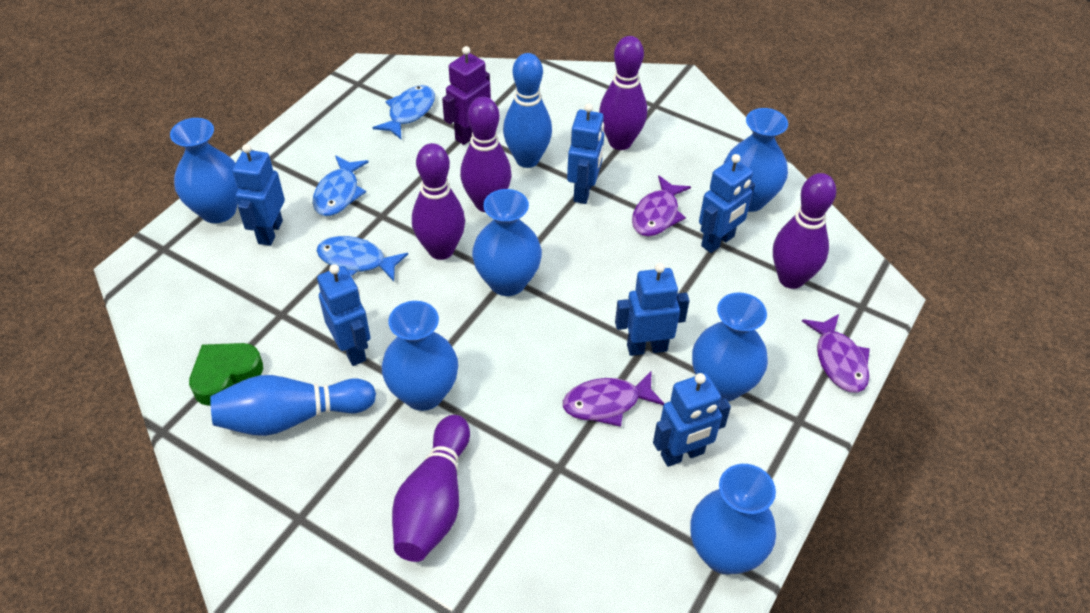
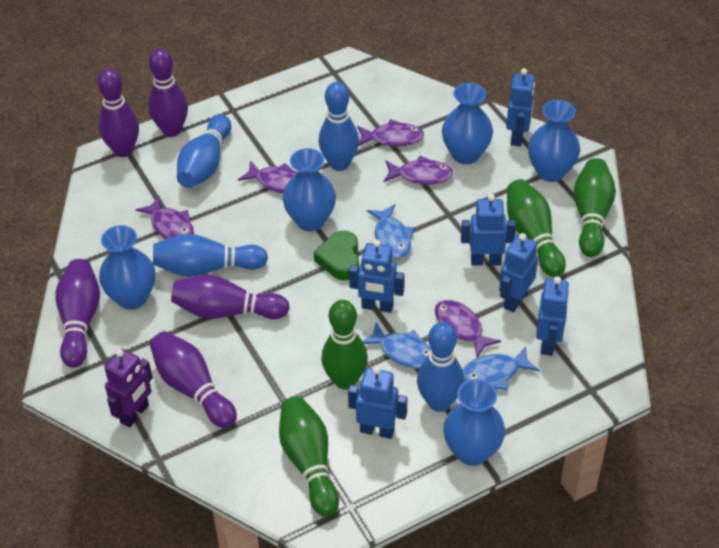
blue bowling pin: 2 -> 4
blue vase: 6 -> 5
green bowling pin: 0 -> 4
purple fish: 3 -> 5

